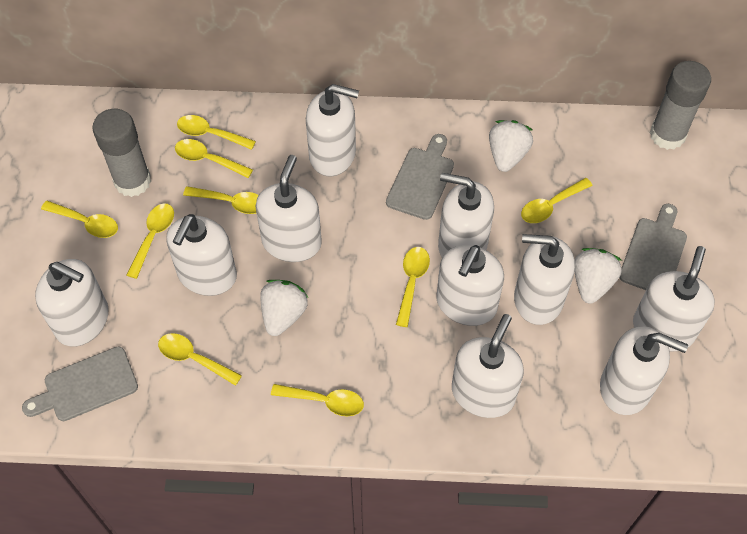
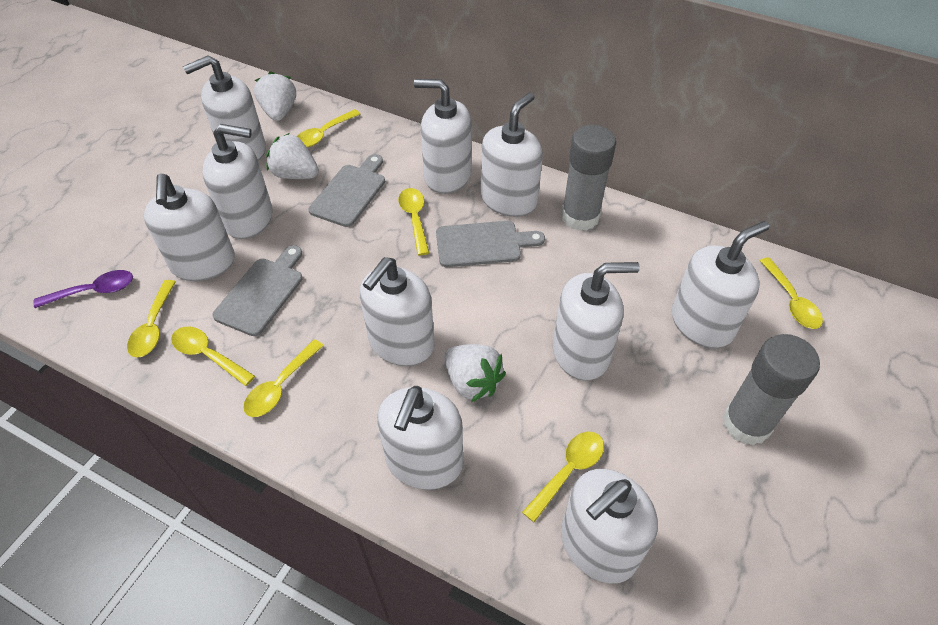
purple spoon: 0 -> 1
yellow spoon: 9 -> 7

